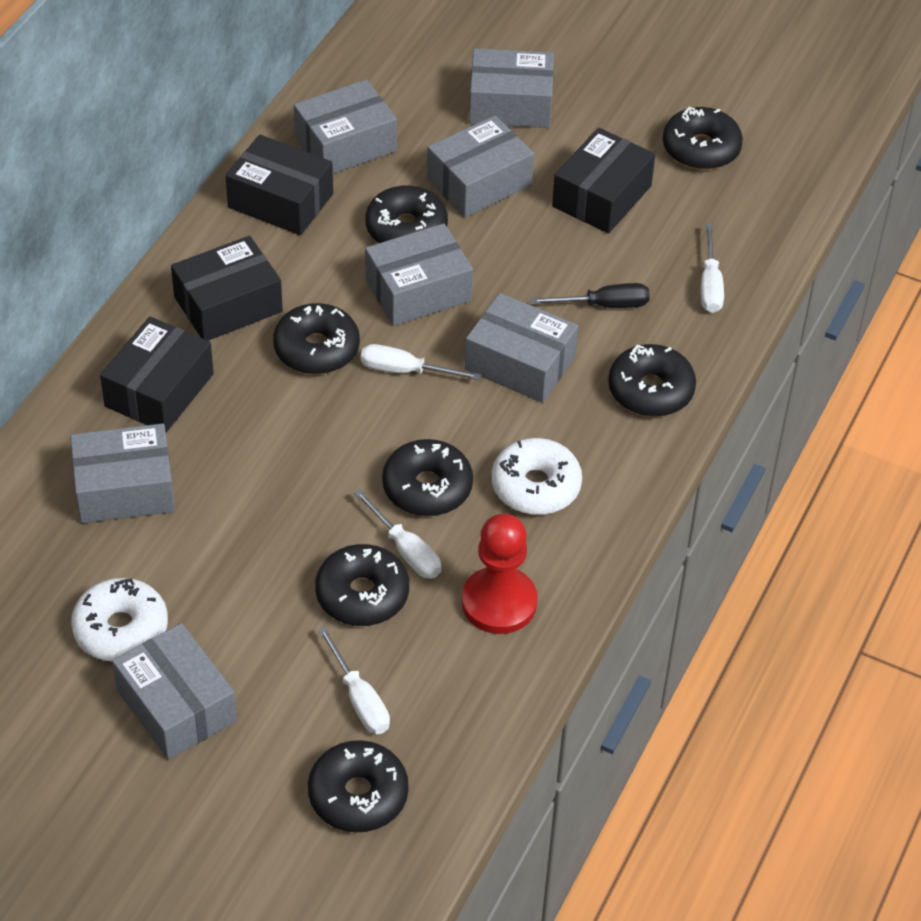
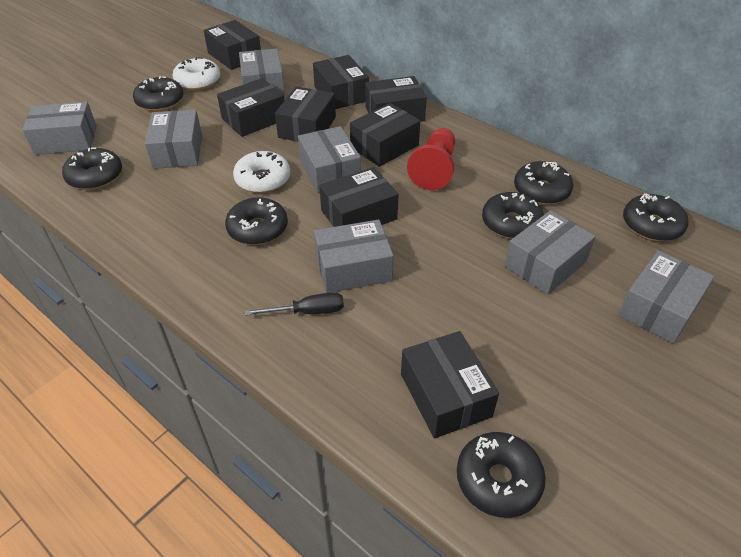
black box: 4 -> 8
white screwdriver: 4 -> 0

